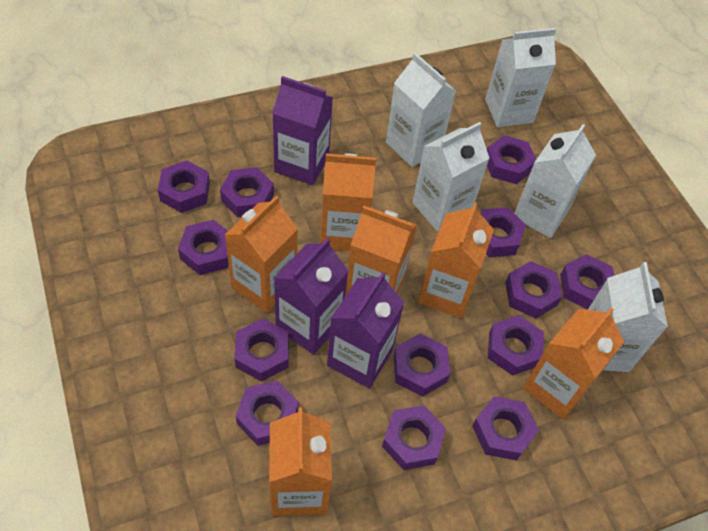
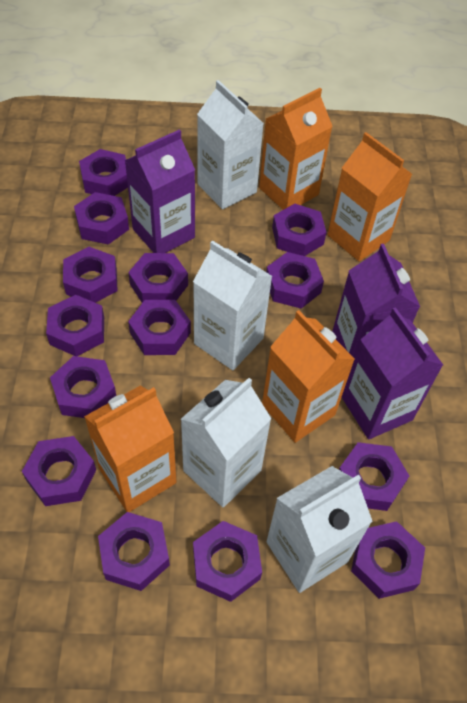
orange carton: 6 -> 4
purple nut: 13 -> 14
white carton: 5 -> 4

